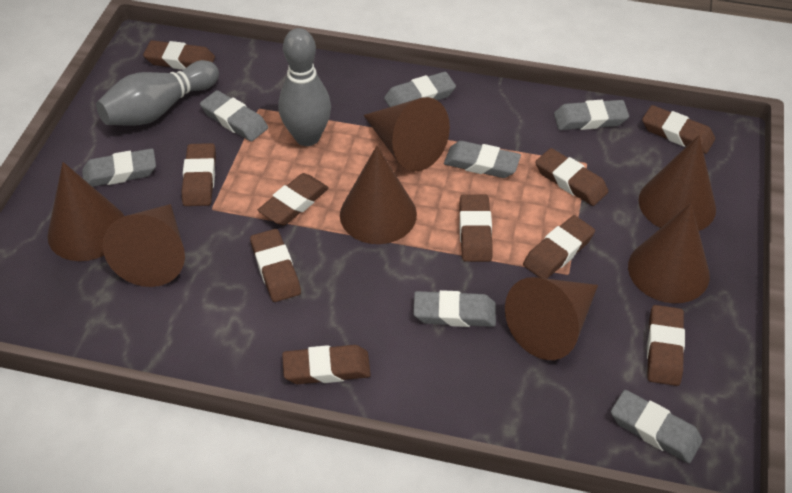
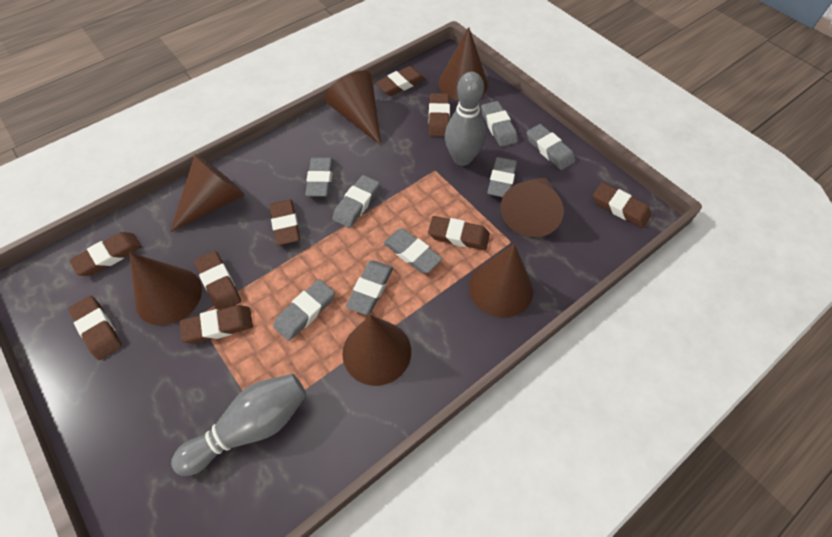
brown eraser: 10 -> 9
grey eraser: 7 -> 8

